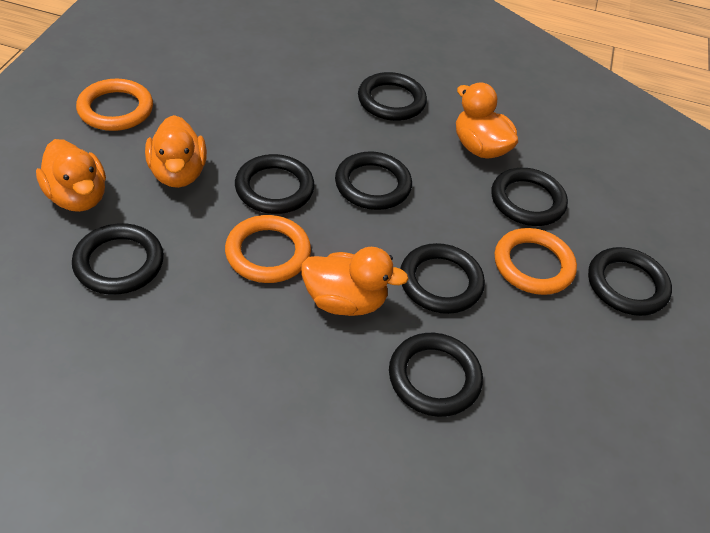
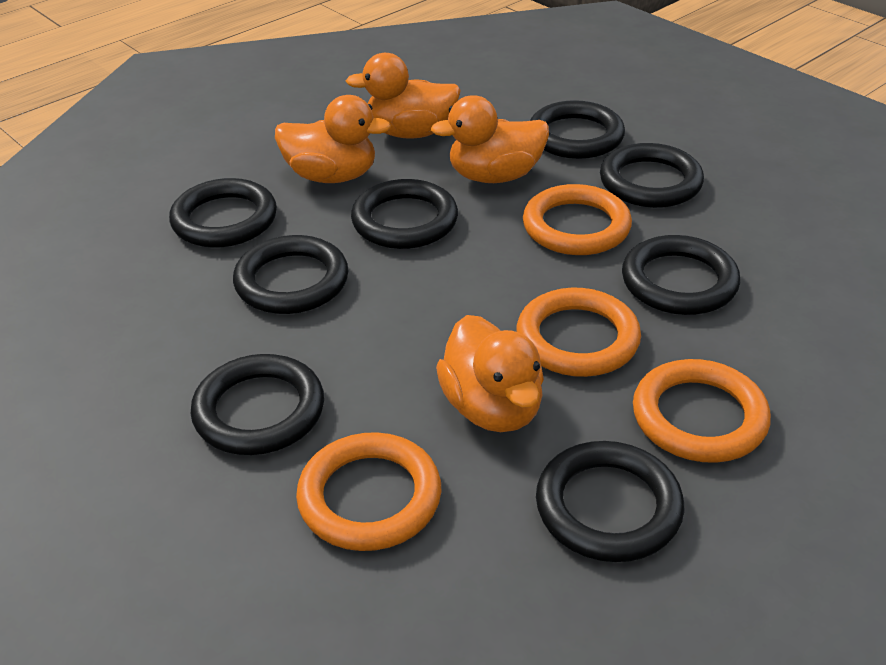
orange ring: 3 -> 4

